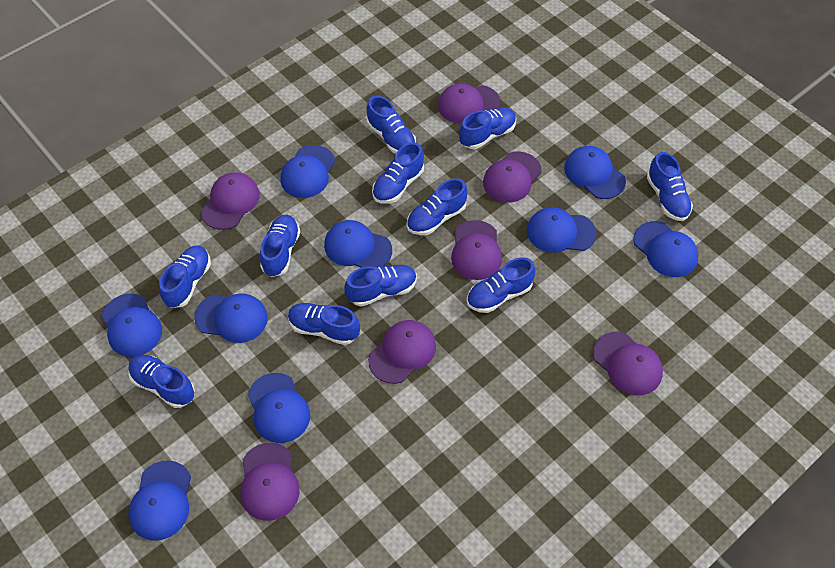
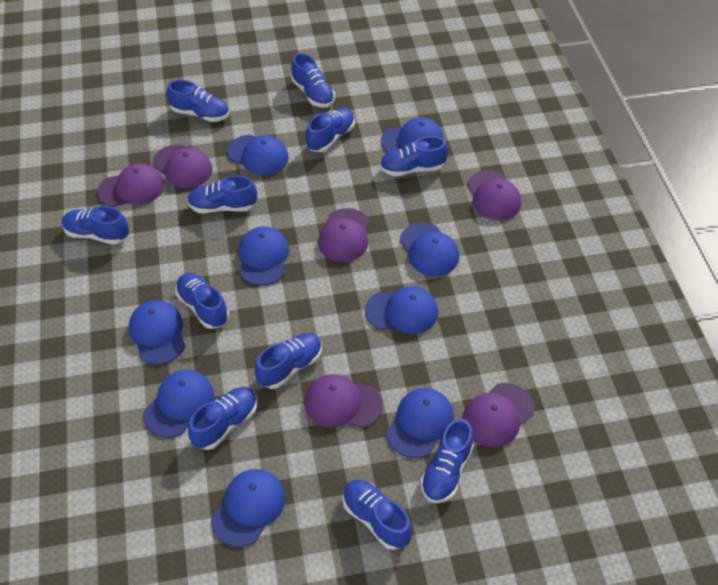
purple cap: 7 -> 6

